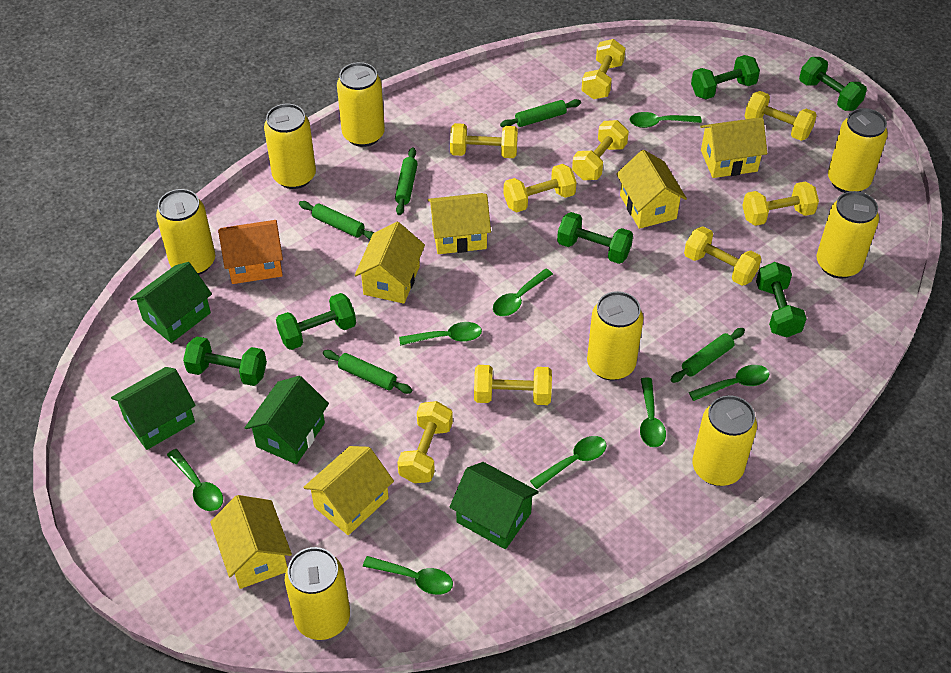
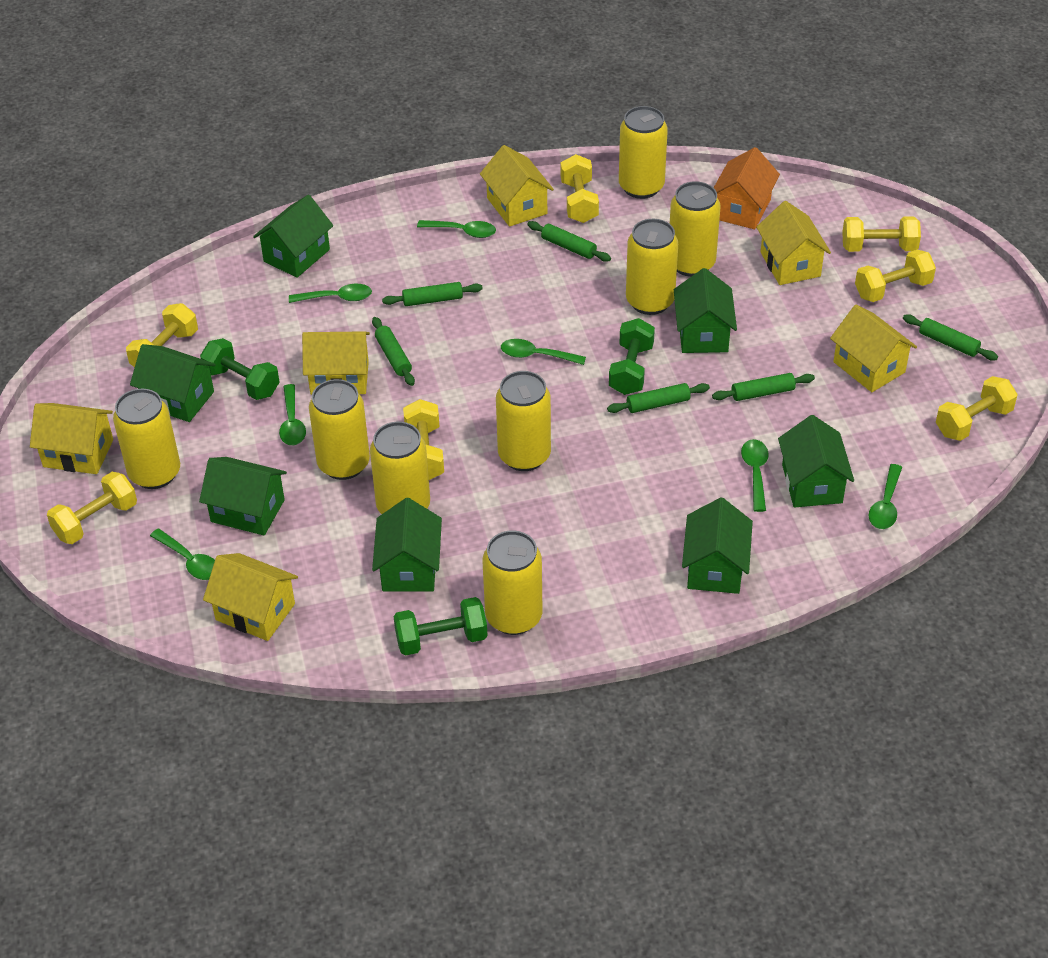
green dumbbell: 6 -> 3
green house: 4 -> 7
green rolling pin: 5 -> 6
green spoon: 8 -> 7
yellow dumbbell: 9 -> 7

